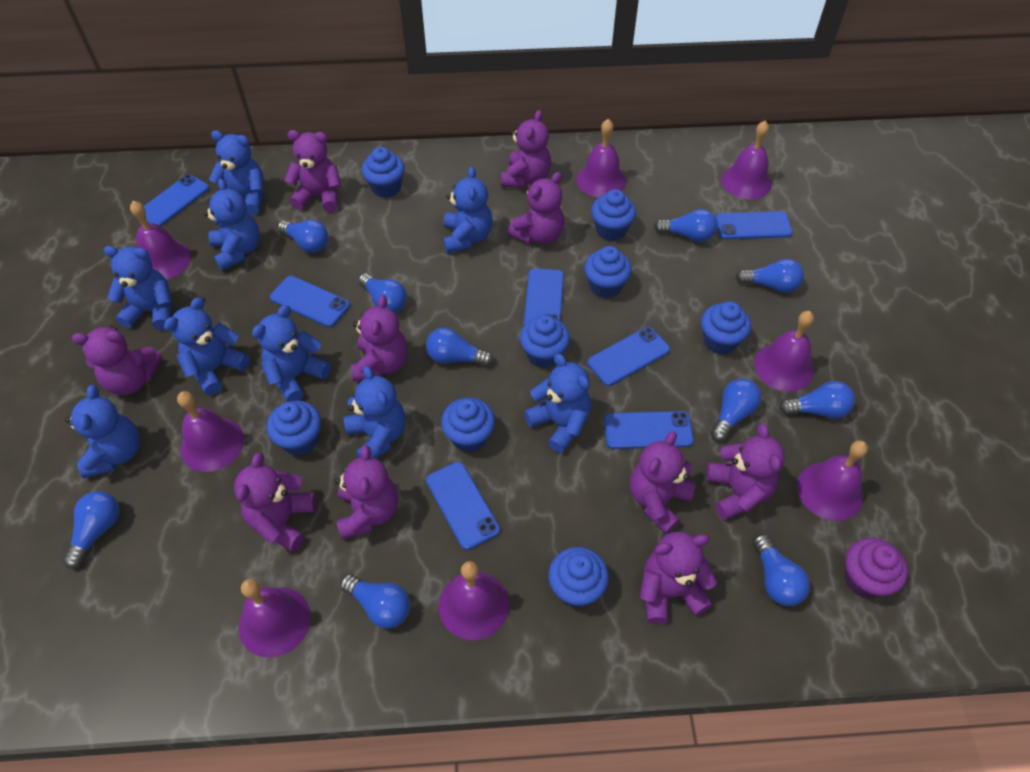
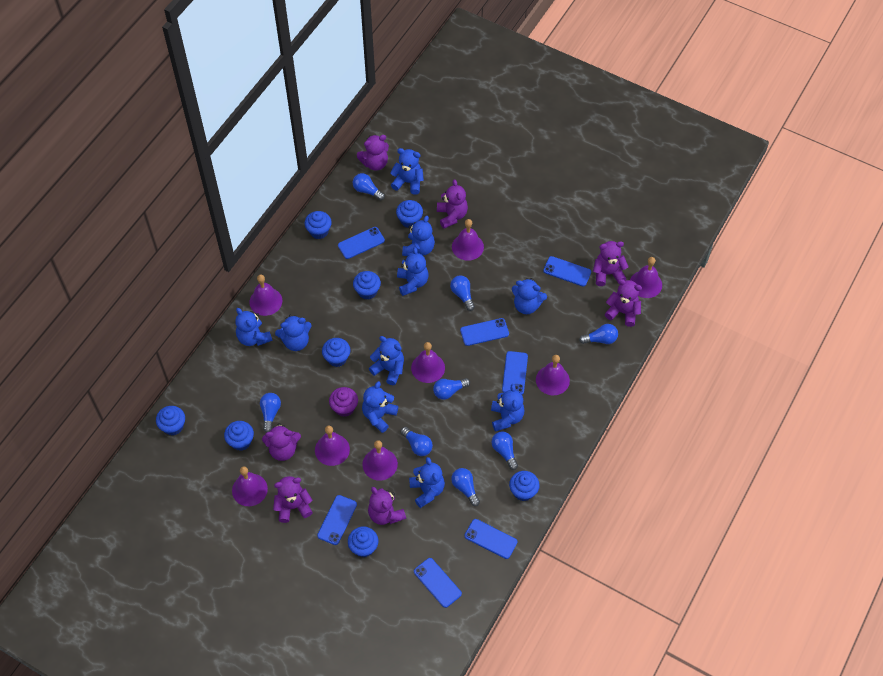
blue light bulb: 10 -> 8
blue teddy bear: 9 -> 10
purple teddy bear: 10 -> 7

